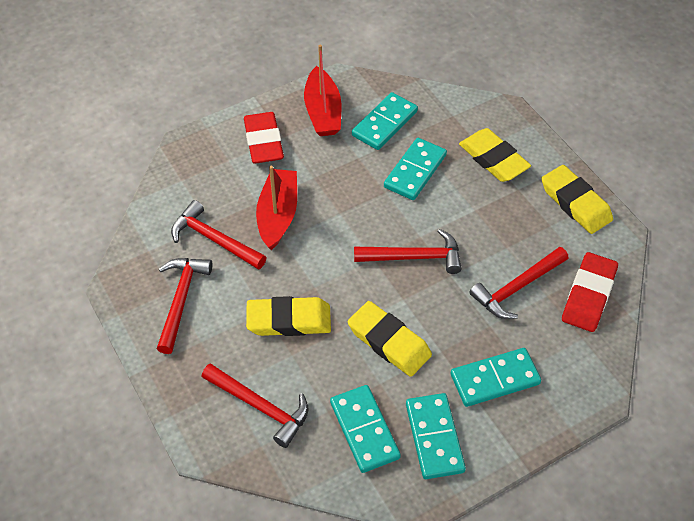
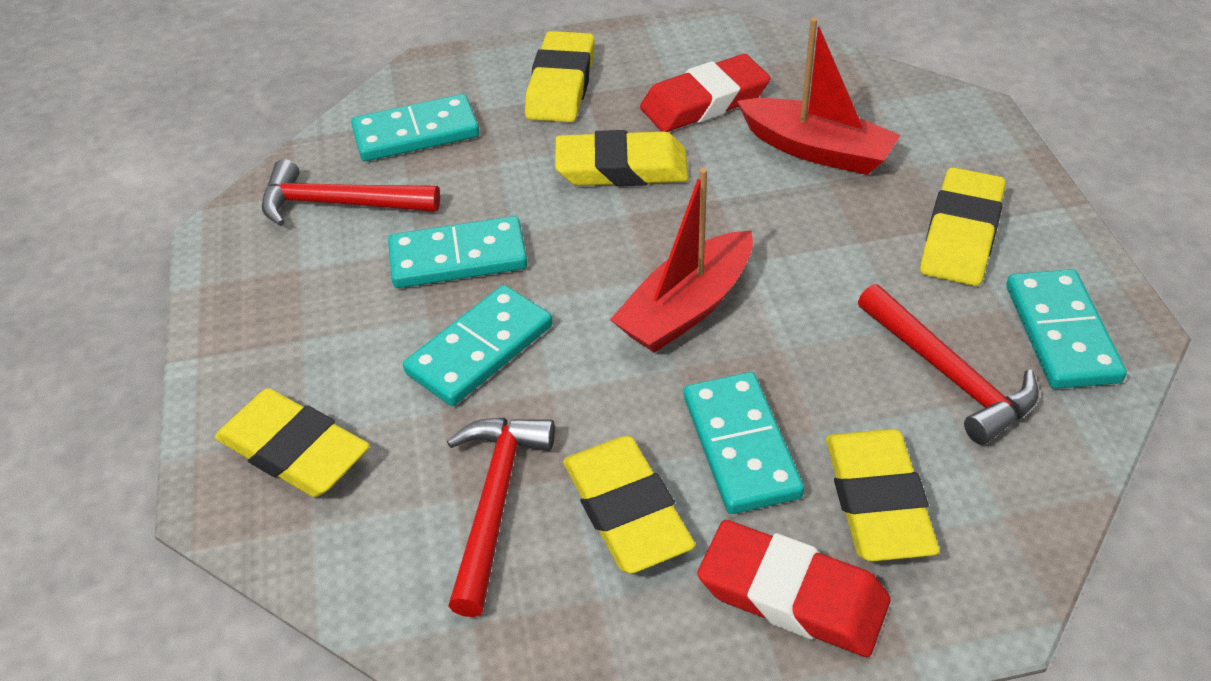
red hammer: 5 -> 3
yellow eraser: 4 -> 6

